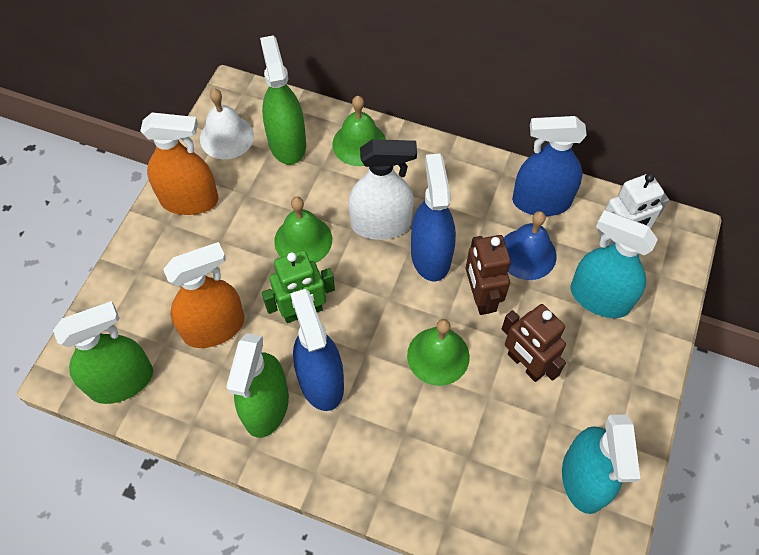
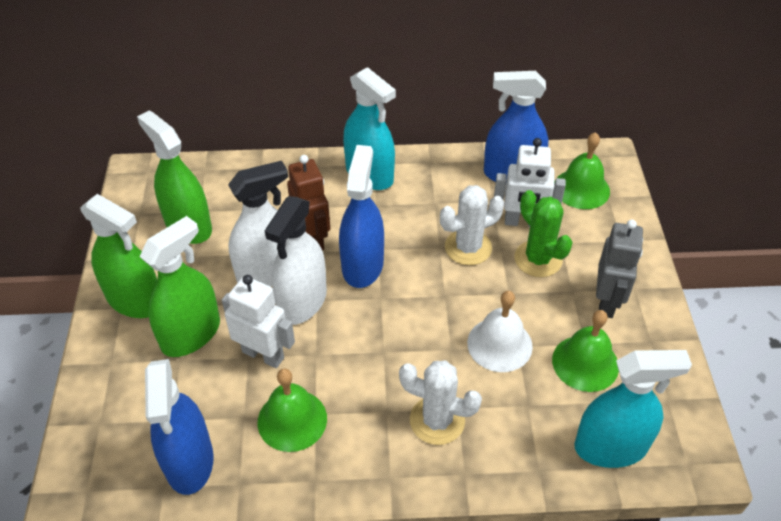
blue bell: 1 -> 0
brown robot: 2 -> 1
green cactus: 0 -> 1
green robot: 1 -> 0
grey robot: 0 -> 1
orange spray bottle: 2 -> 0
white cactus: 0 -> 2
white robot: 1 -> 2
white spray bottle: 1 -> 2

